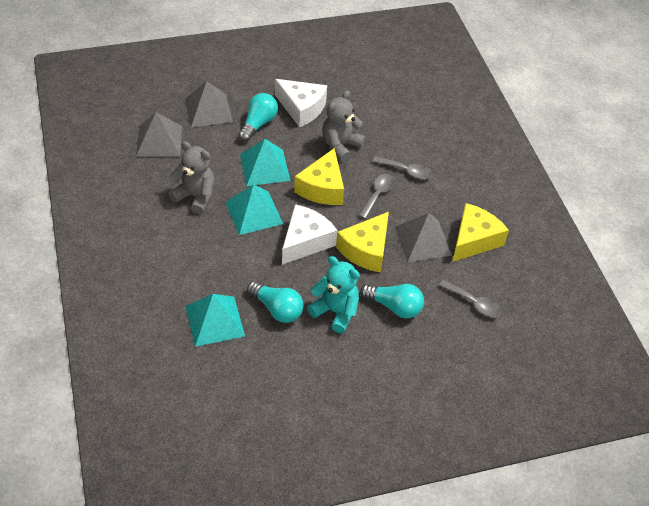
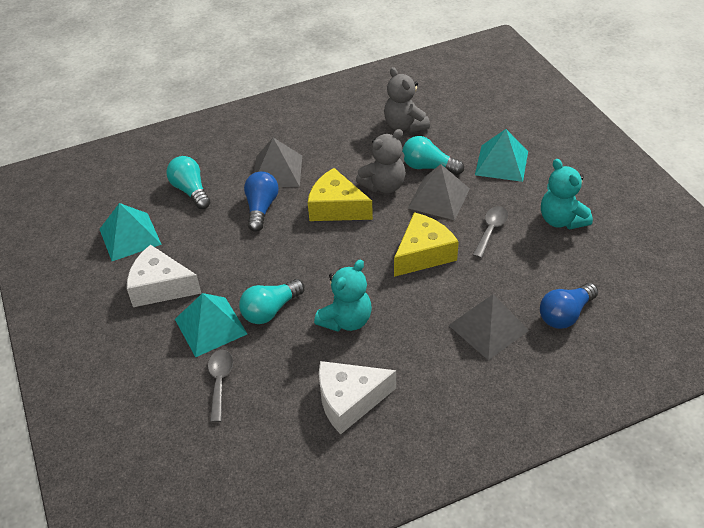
blue light bulb: 0 -> 2
grey spoon: 3 -> 2
turquoise teddy bear: 1 -> 2
yellow cheese: 3 -> 2

